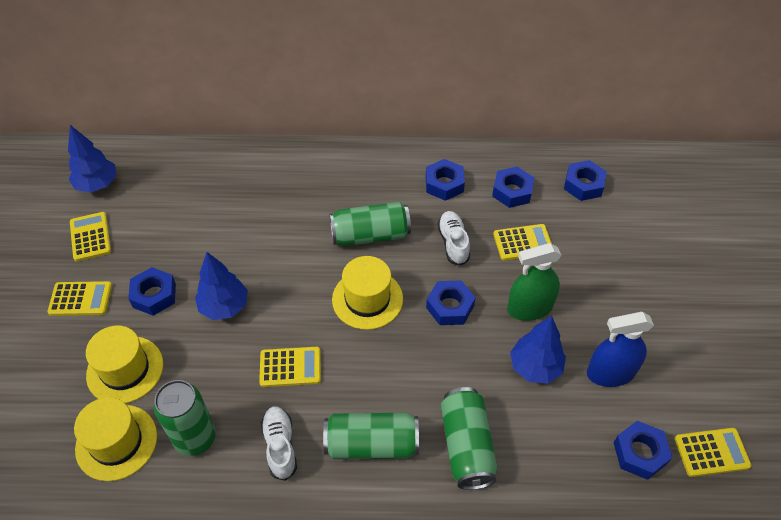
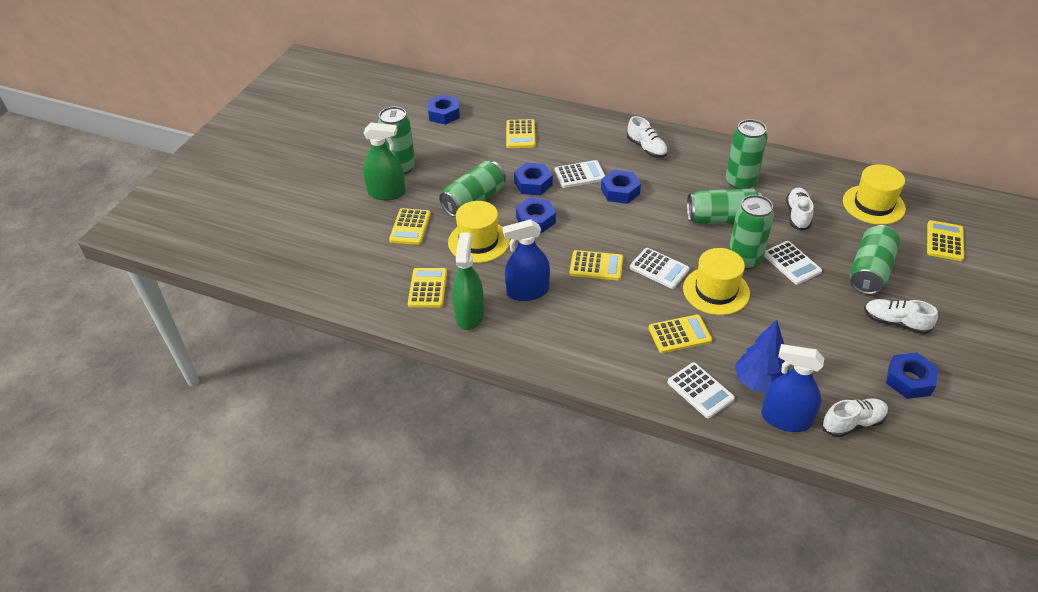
blue nut: 6 -> 5
blue spray bottle: 1 -> 2
blue tree: 3 -> 1
green can: 4 -> 6
green spray bottle: 1 -> 2
white calculator: 0 -> 4
white shoe: 2 -> 4
yellow calculator: 5 -> 6

